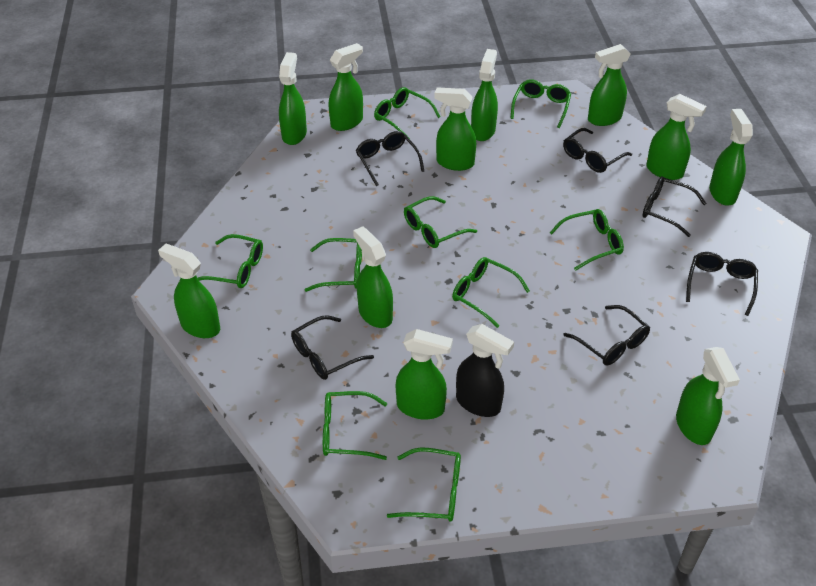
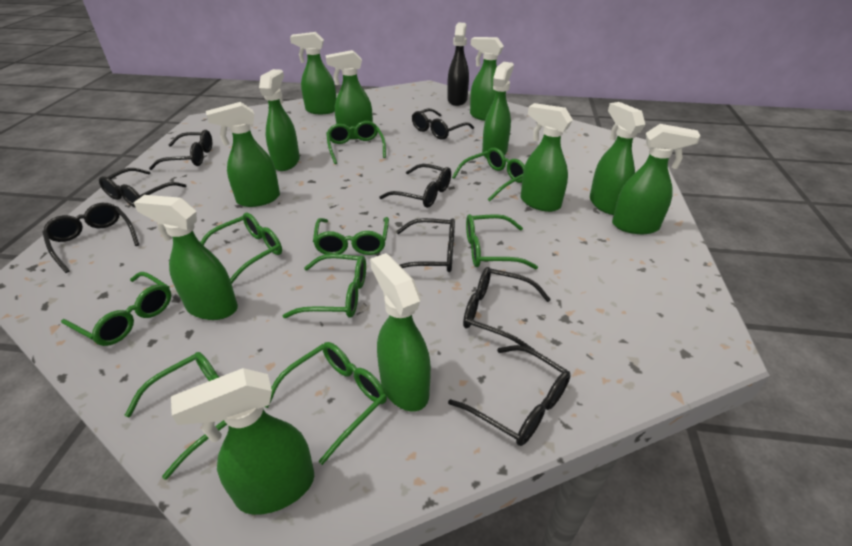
black glasses: 6 -> 8
green spray bottle: 11 -> 12

